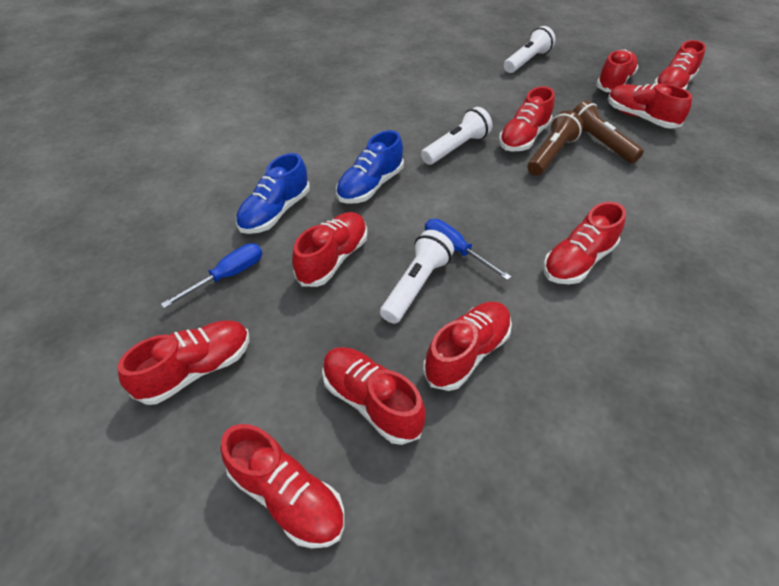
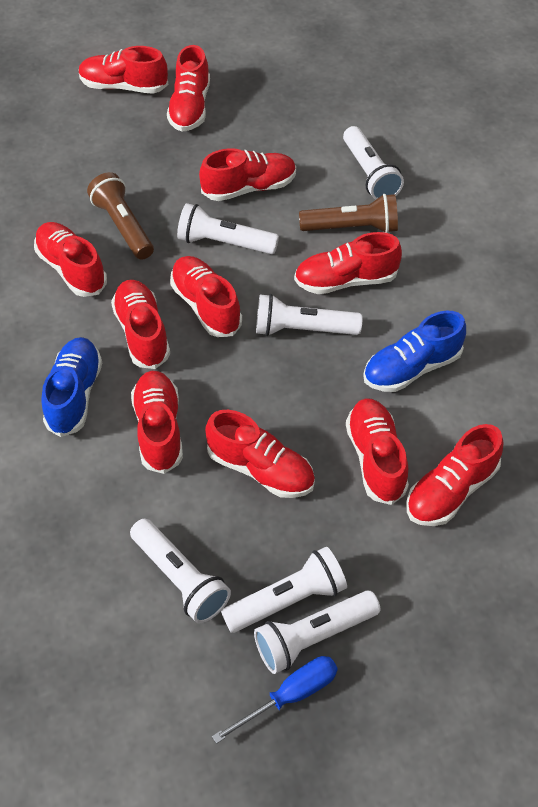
blue screwdriver: 2 -> 1
red shoe: 10 -> 11
white flashlight: 3 -> 6

